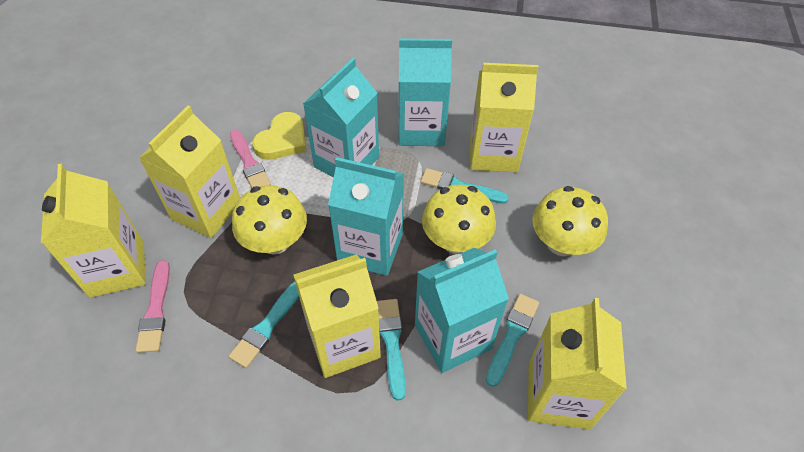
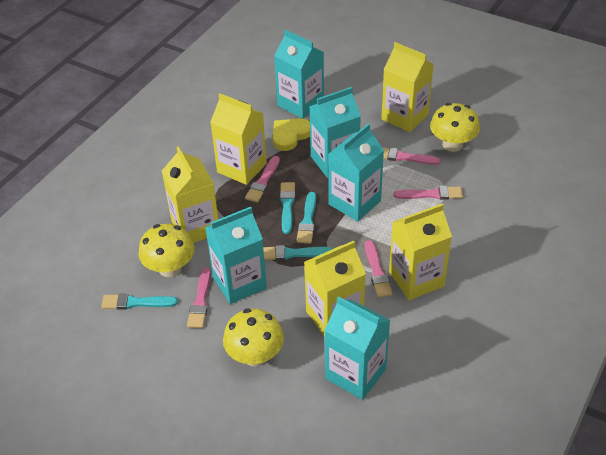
pink brush: 2 -> 5
turquoise carton: 4 -> 5

